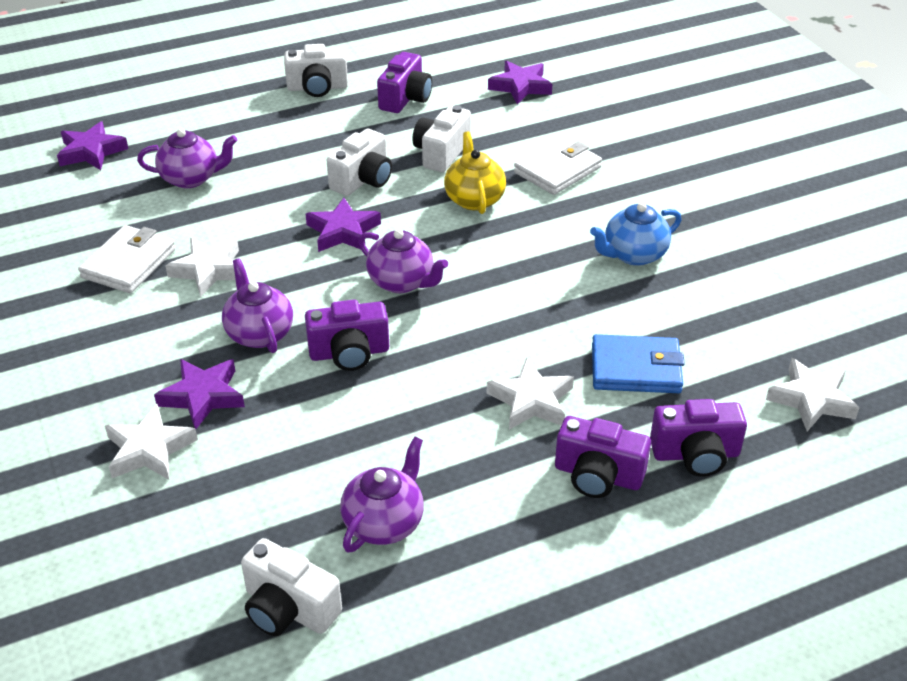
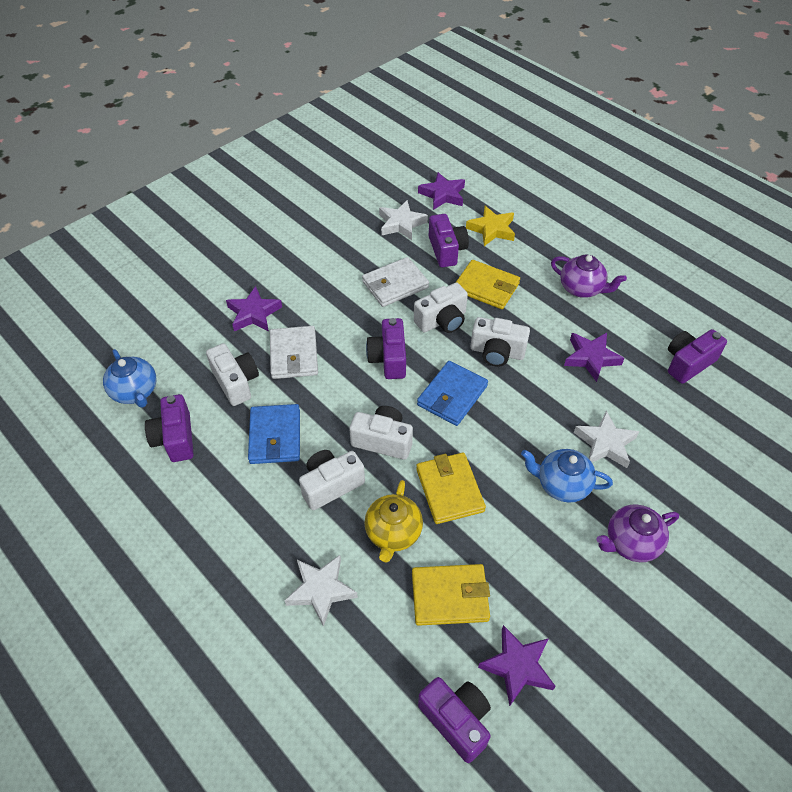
blue teapot: 1 -> 2
blue wallet: 1 -> 2
purple camera: 4 -> 5
purple teapot: 4 -> 2
white camera: 4 -> 5
white star: 4 -> 3
yellow star: 0 -> 1
yellow wallet: 0 -> 3

